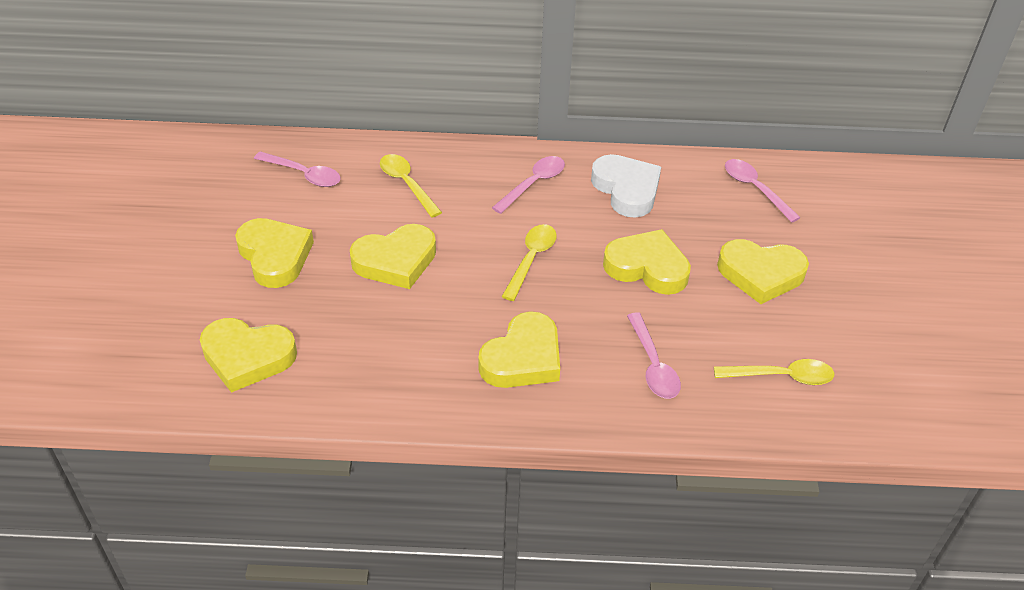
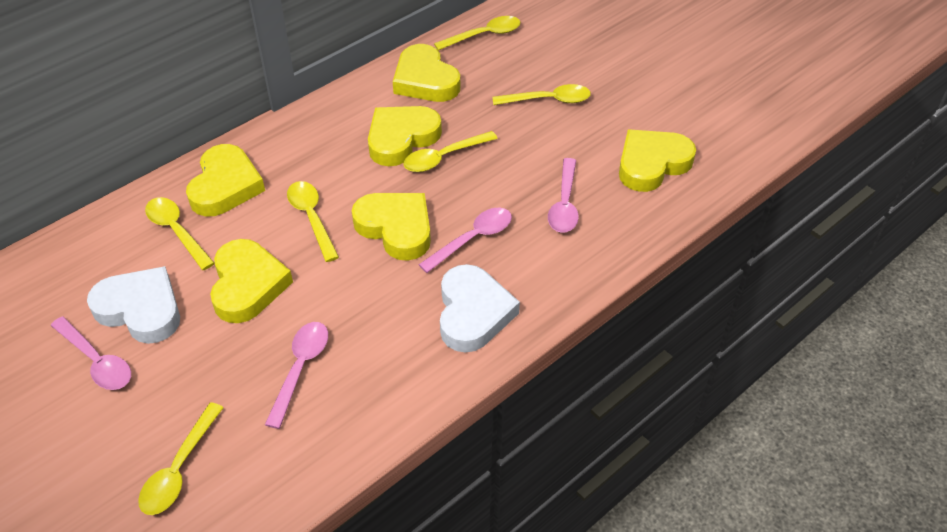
white heart: 1 -> 2
yellow spoon: 3 -> 6

